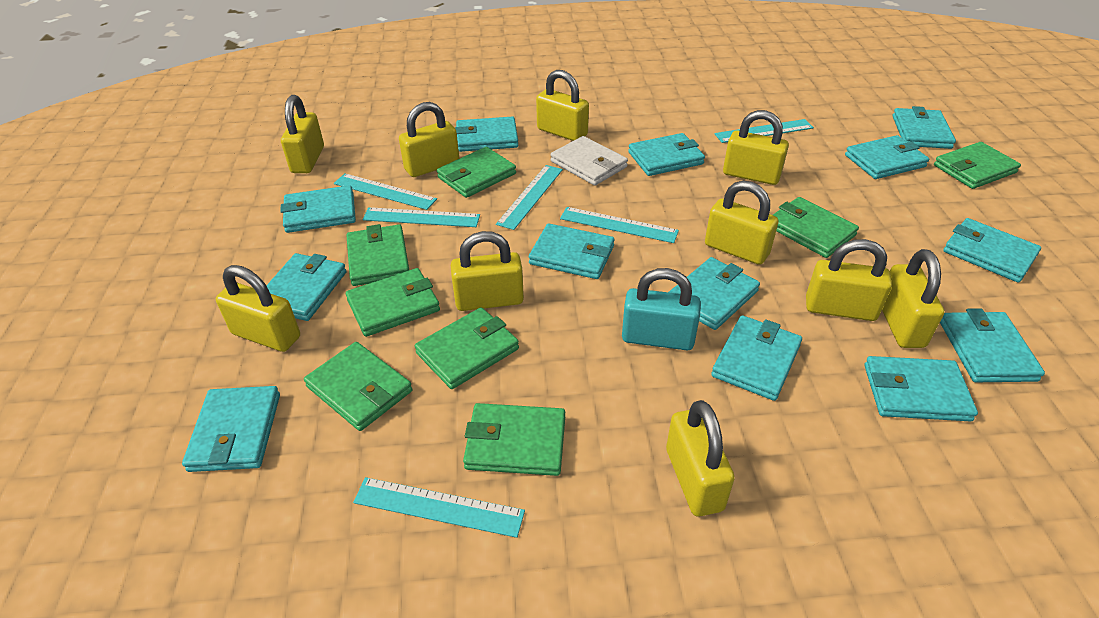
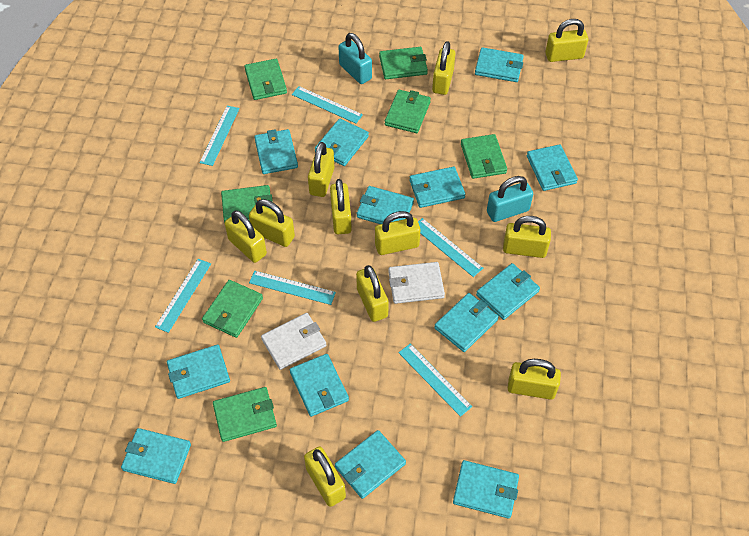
green wallet: 8 -> 7
turquoise padlock: 1 -> 2
white wallet: 1 -> 2
yellow padlock: 10 -> 11

